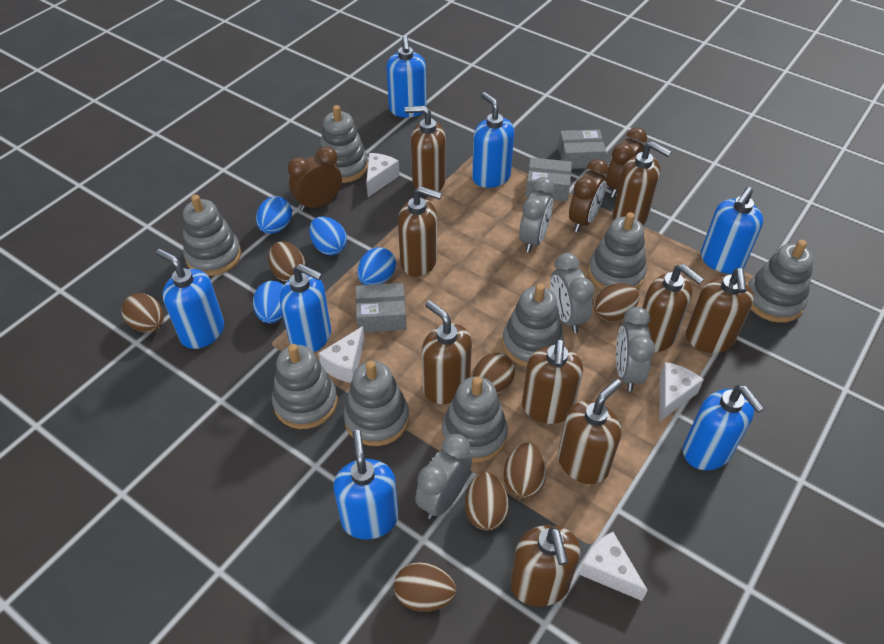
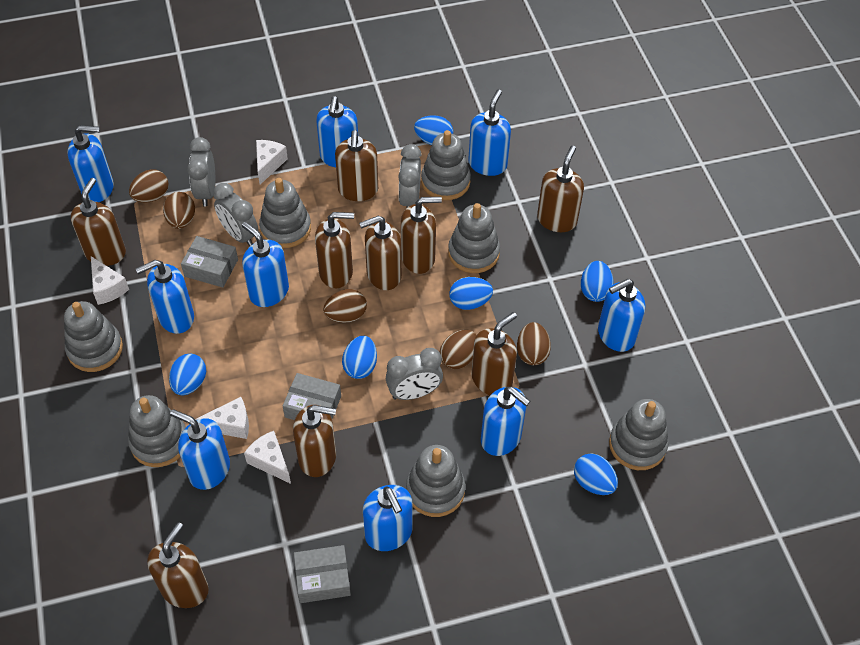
blue egg: 4 -> 6
blue soap dispenser: 7 -> 9
brown clock: 3 -> 0
brown egg: 7 -> 5
grey stacking toy: 8 -> 7

